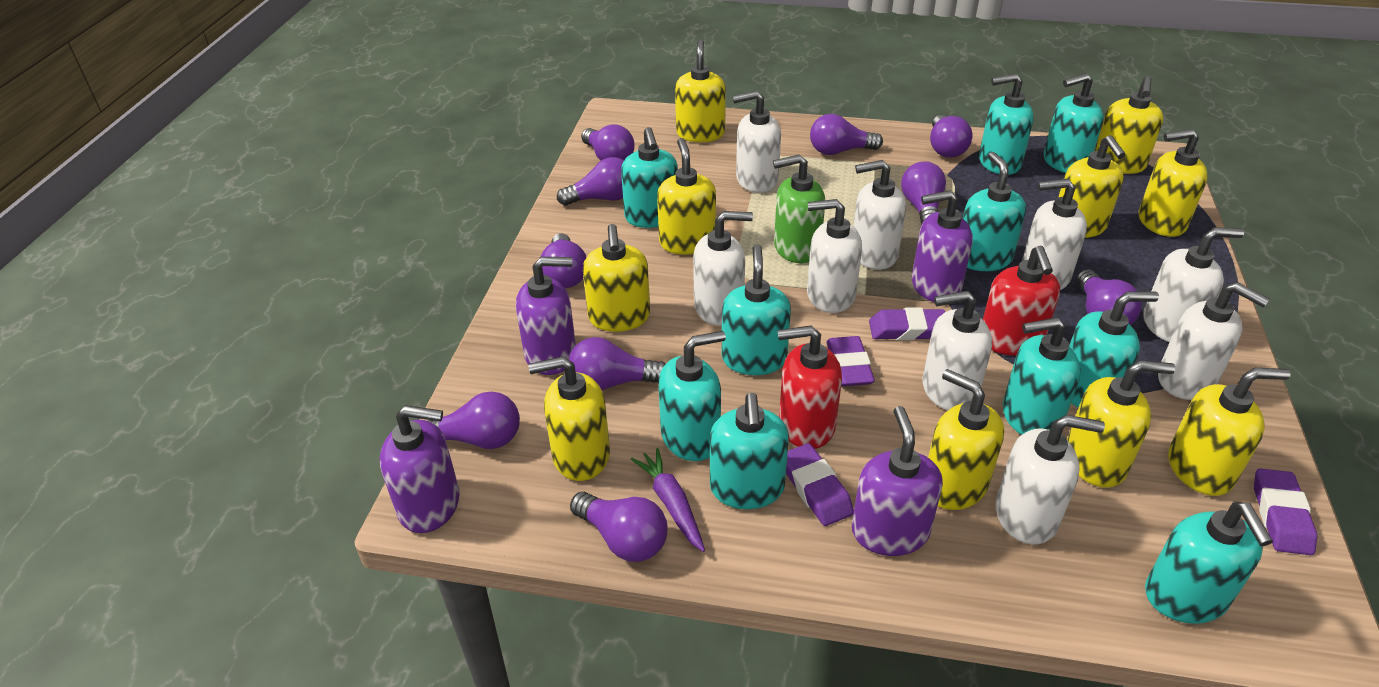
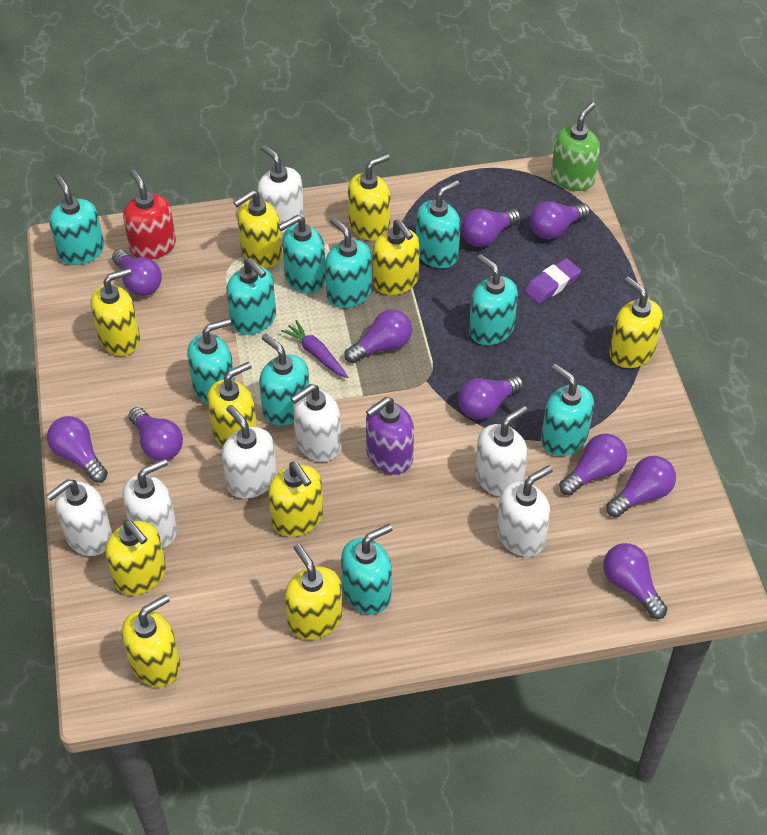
purple eraser: 4 -> 1
purple soap dispenser: 4 -> 1
red soap dispenser: 2 -> 1
white soap dispenser: 9 -> 7

